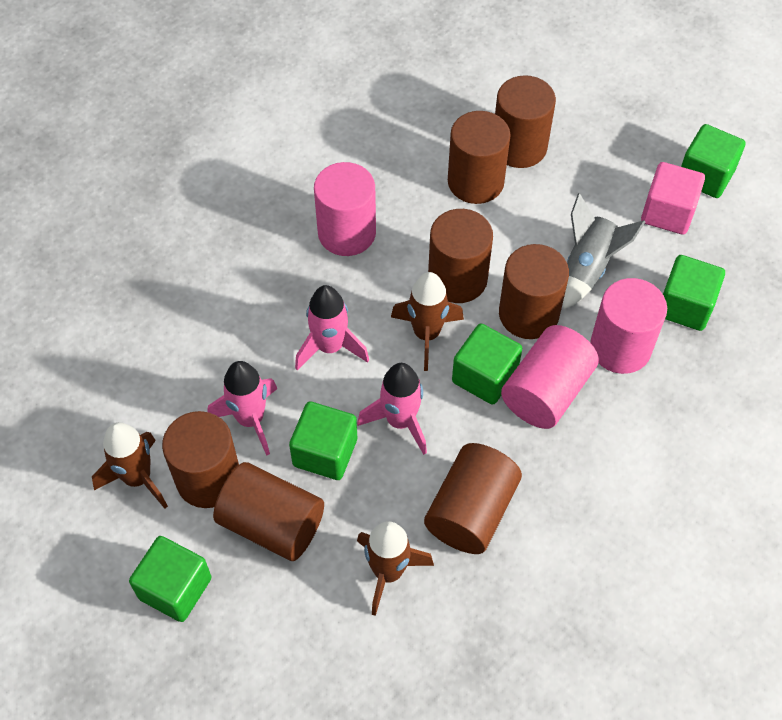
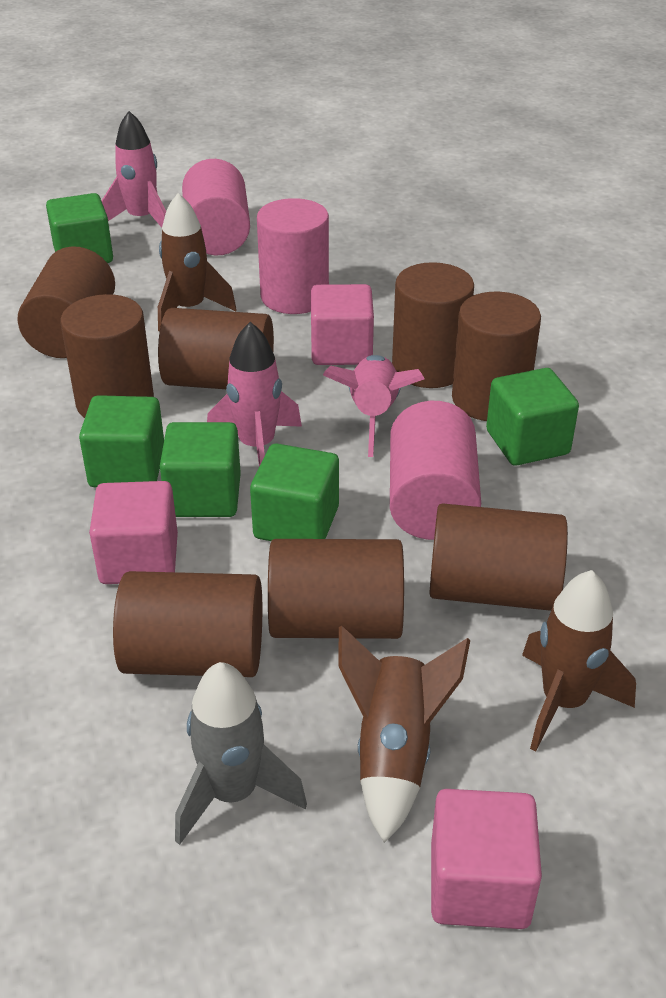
brown cylinder: 7 -> 8
pink cube: 1 -> 3

